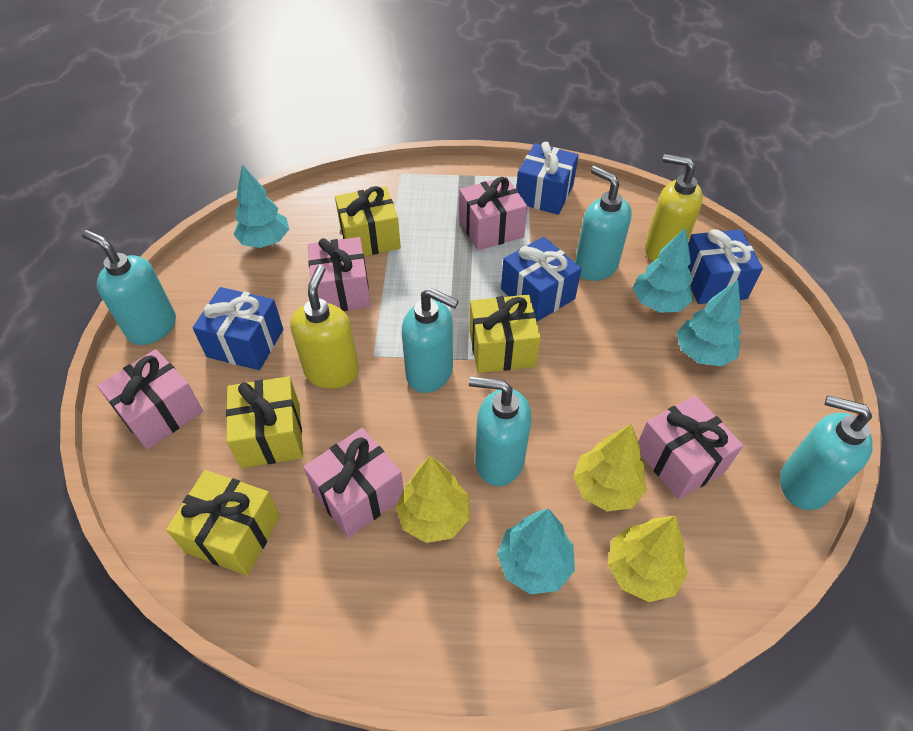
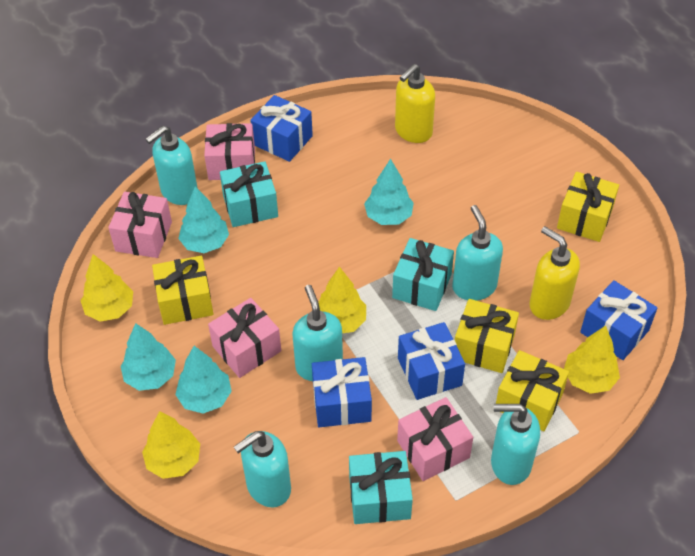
pink gift: 5 -> 4
turquoise gift: 0 -> 3
yellow tree: 3 -> 4

